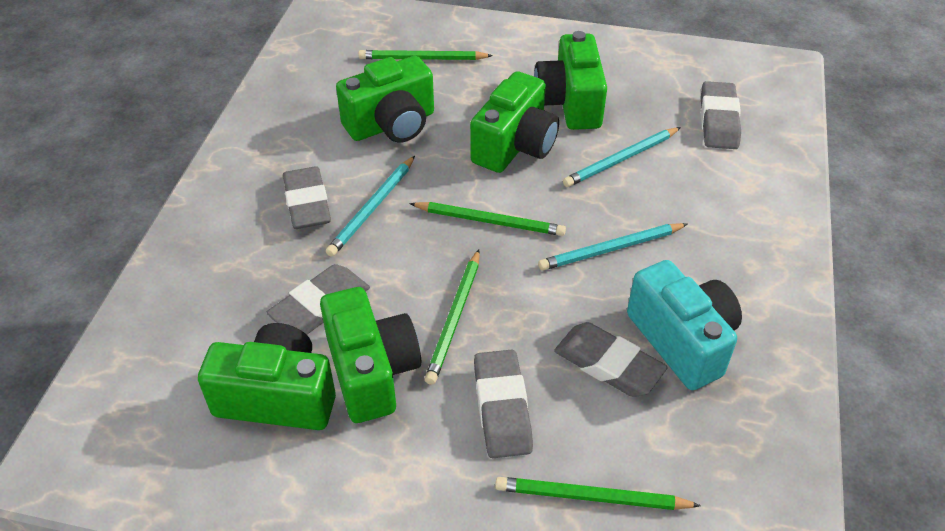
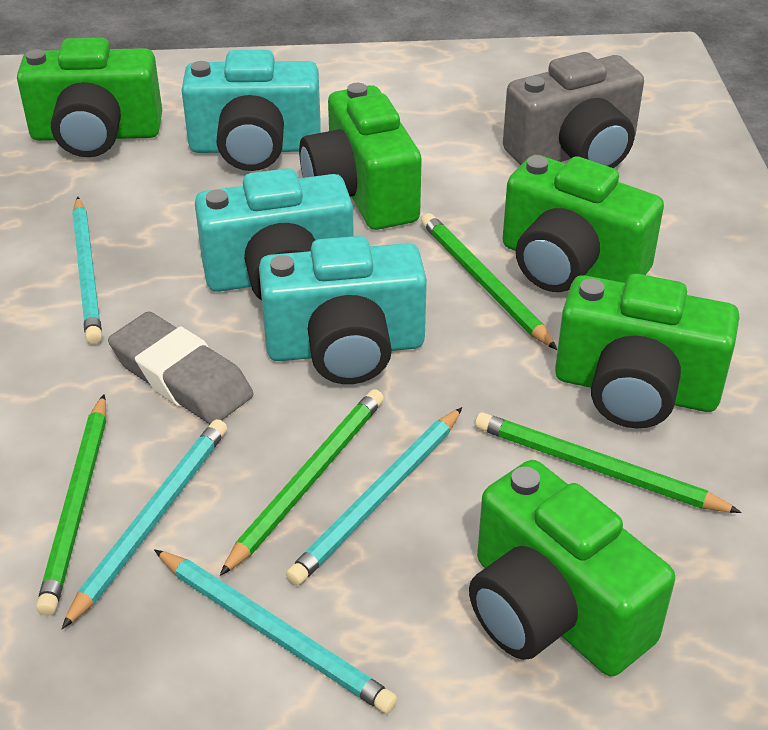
grey camera: 0 -> 1
grey eraser: 5 -> 1
turquoise camera: 1 -> 3
turquoise pencil: 3 -> 4

